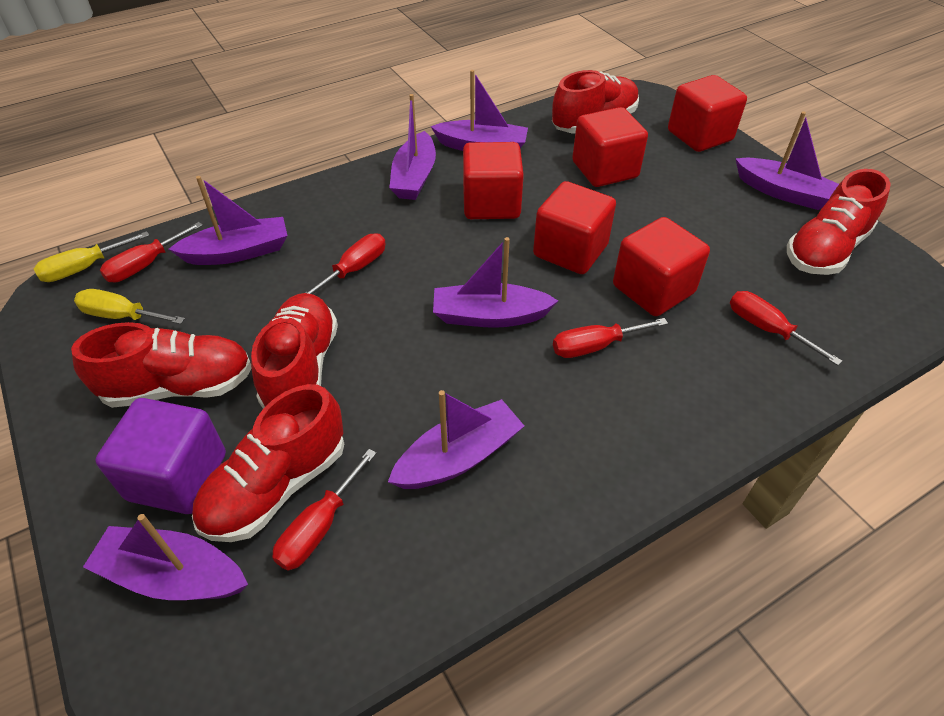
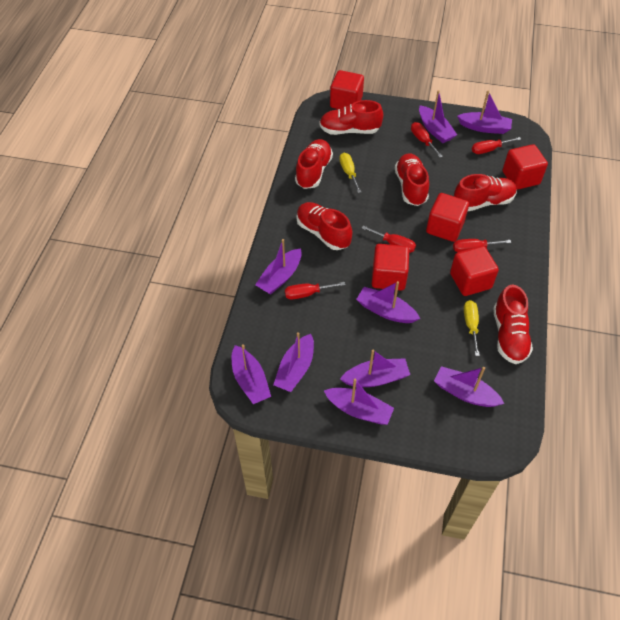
purple boat: 7 -> 9
purple cube: 1 -> 0
red shoe: 5 -> 6

